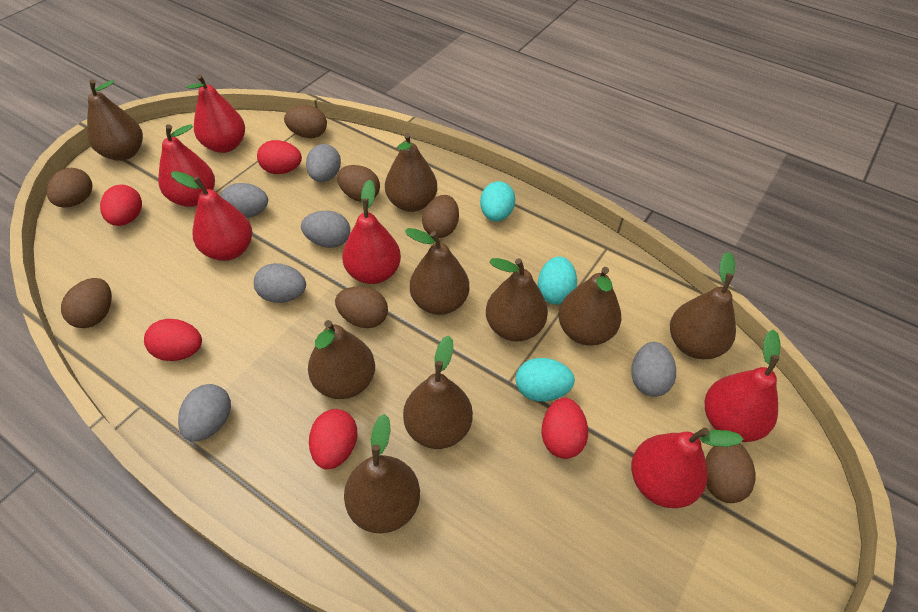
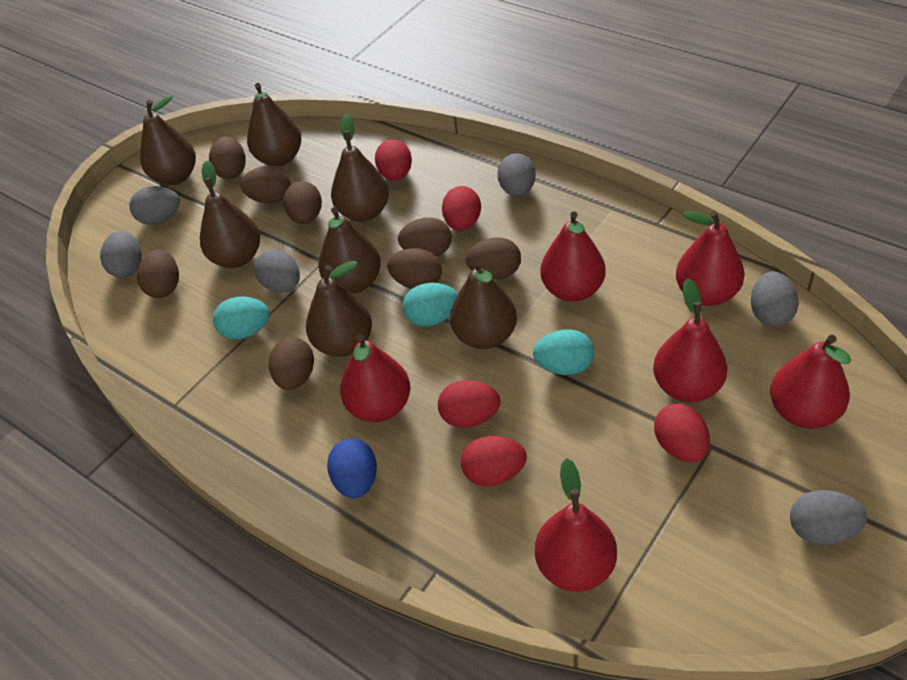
blue egg: 0 -> 1
brown egg: 7 -> 8
brown pear: 9 -> 7

